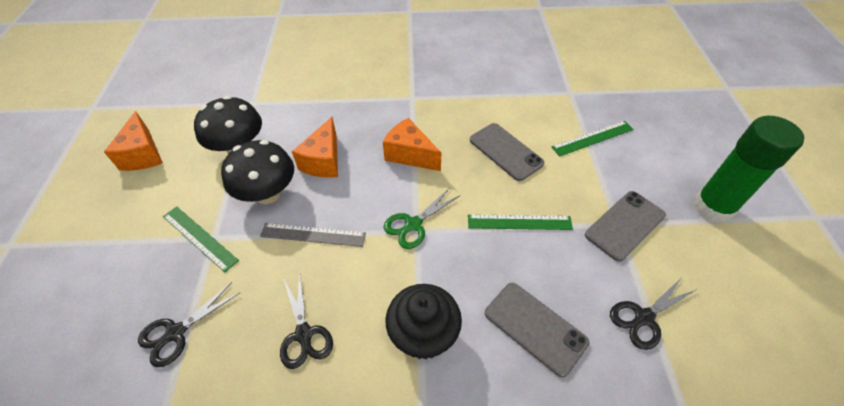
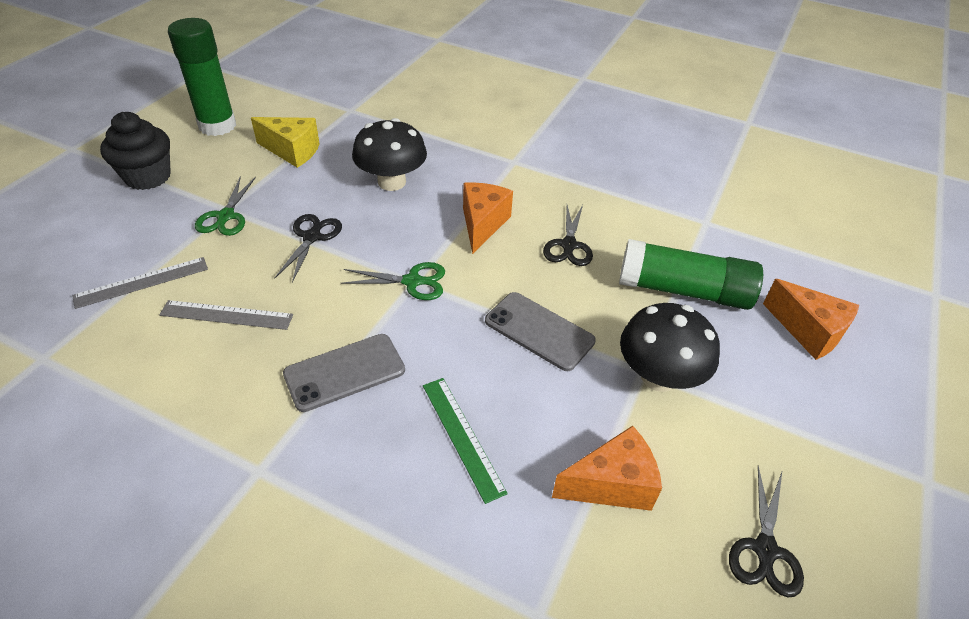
green glue stick: 1 -> 2
green ruler: 3 -> 1
green scissors: 1 -> 2
grey phone: 3 -> 2
grey ruler: 1 -> 2
yellow cheese: 0 -> 1

